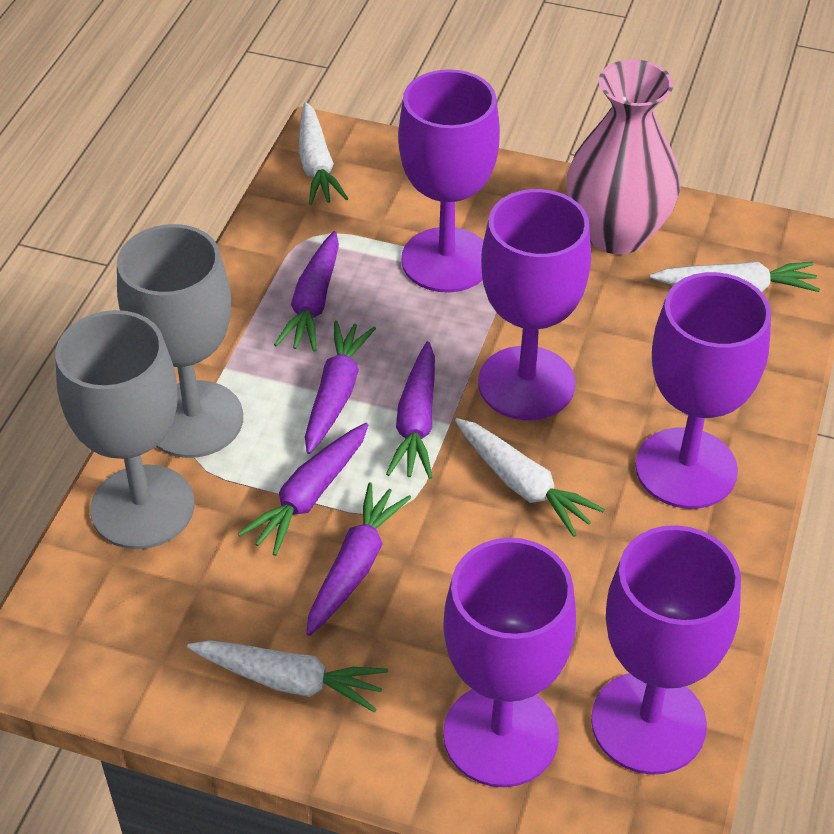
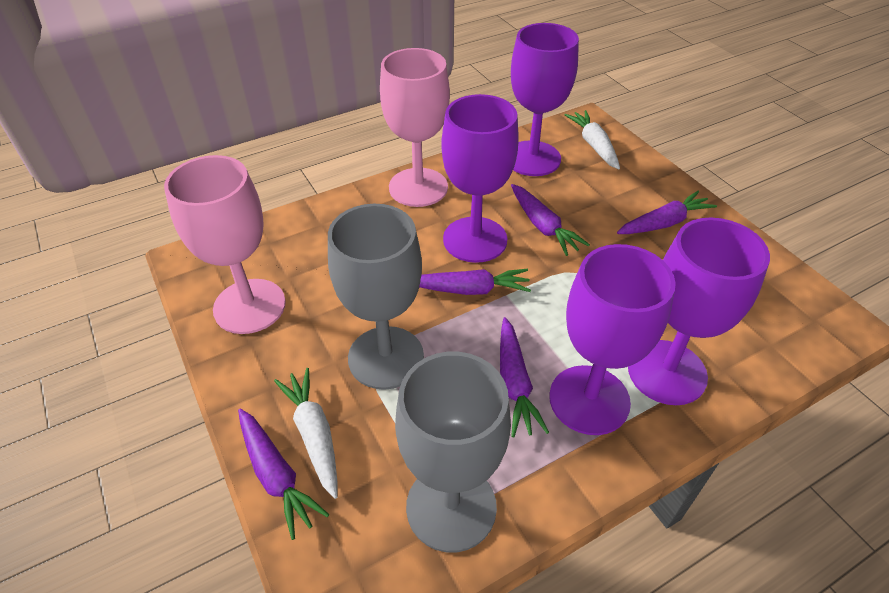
pink goblet: 0 -> 2
pink vase: 1 -> 0
purple goblet: 5 -> 4
white carrot: 4 -> 2

